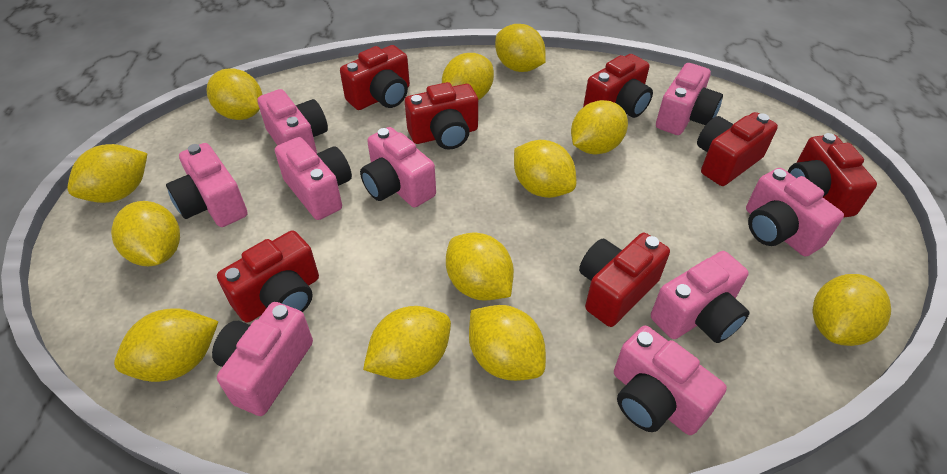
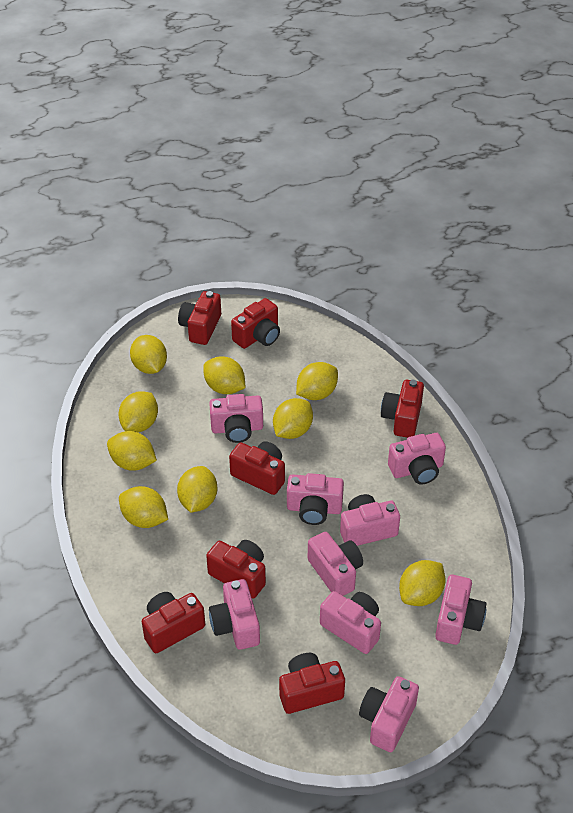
yellow lemon: 12 -> 9

